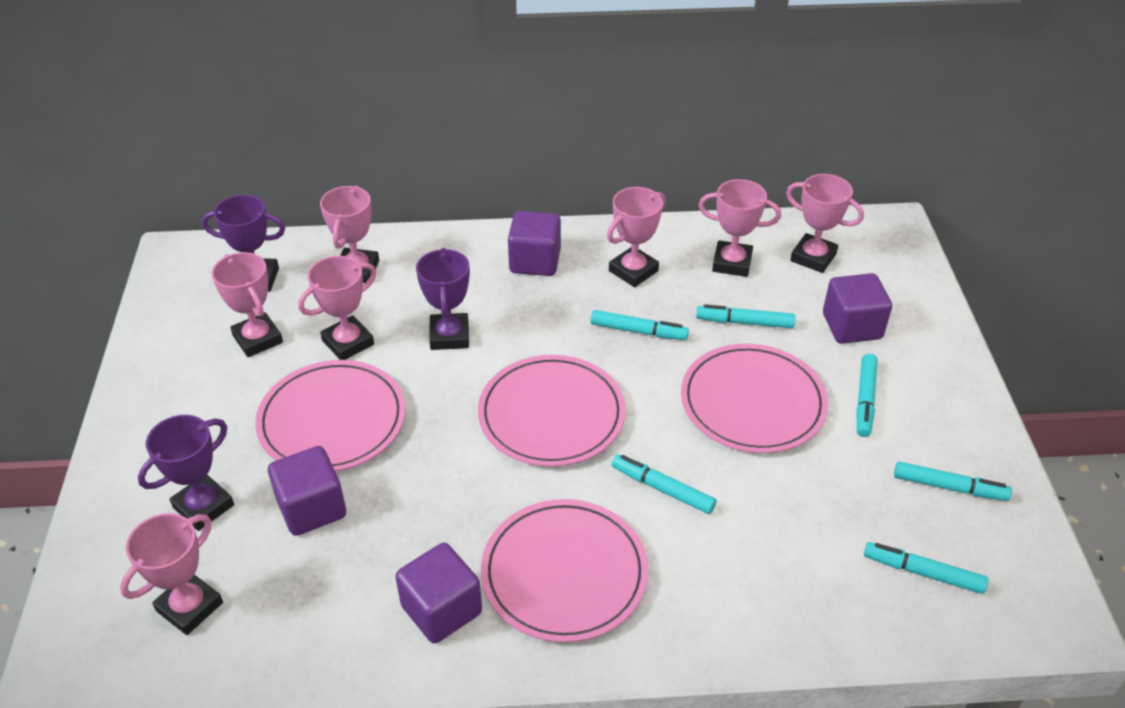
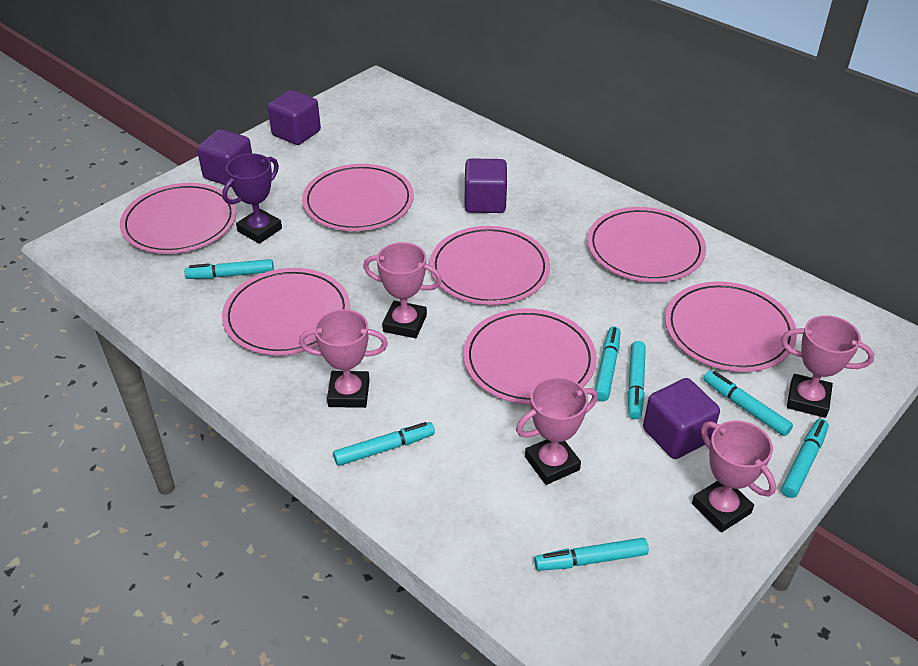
pink plate: 4 -> 7
pink trophy: 7 -> 5
purple trophy: 3 -> 1
turquoise marker: 6 -> 7

